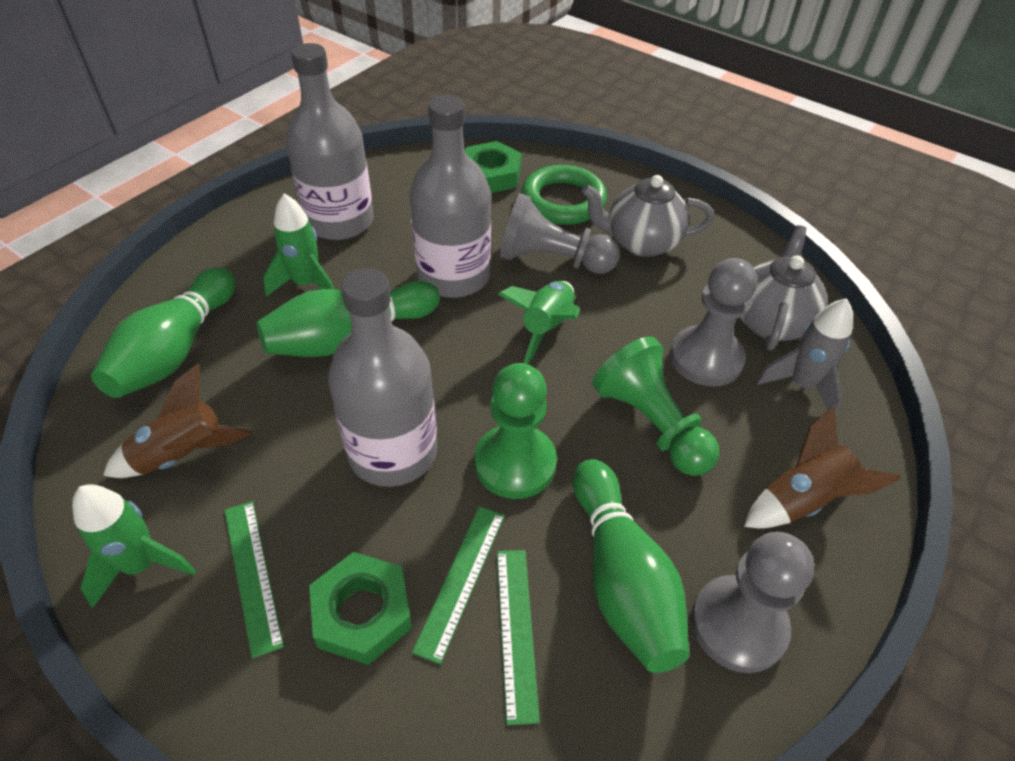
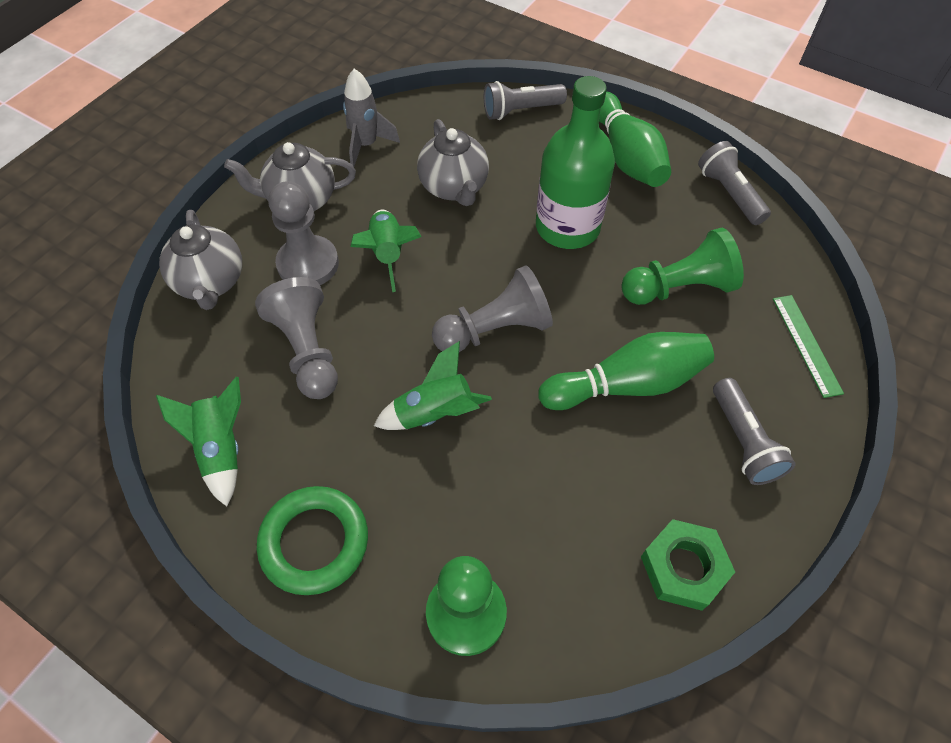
brown rocket: 2 -> 0
green bottle: 0 -> 1
green bowling pin: 3 -> 2
green nut: 2 -> 1
green ruler: 3 -> 1
grey bottle: 3 -> 0
grey flashlight: 0 -> 3
grey teapot: 2 -> 3

